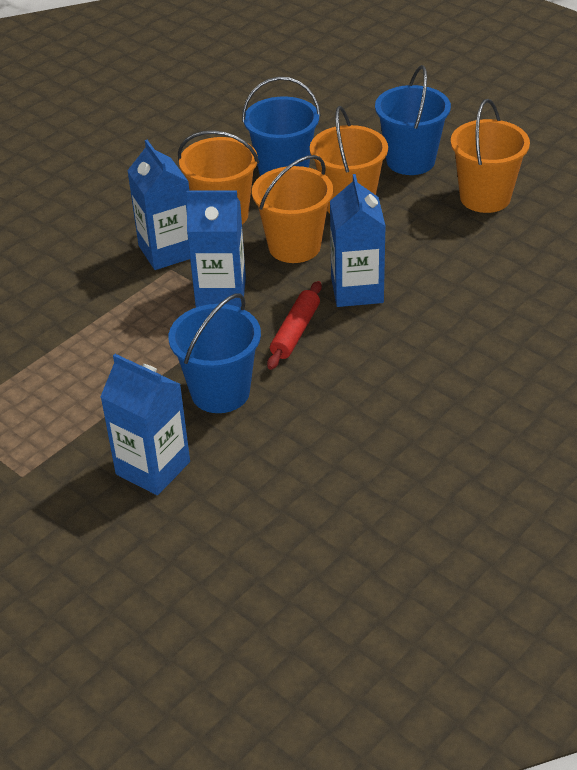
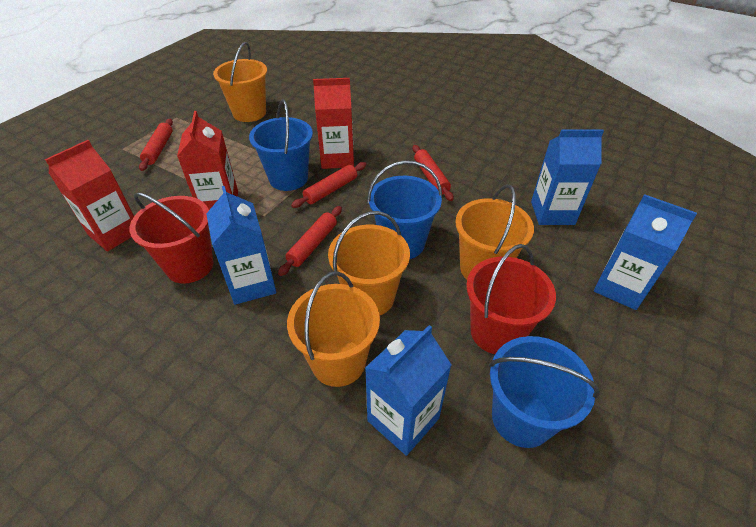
red bucket: 0 -> 2
red carton: 0 -> 3
red rolling pin: 1 -> 4

